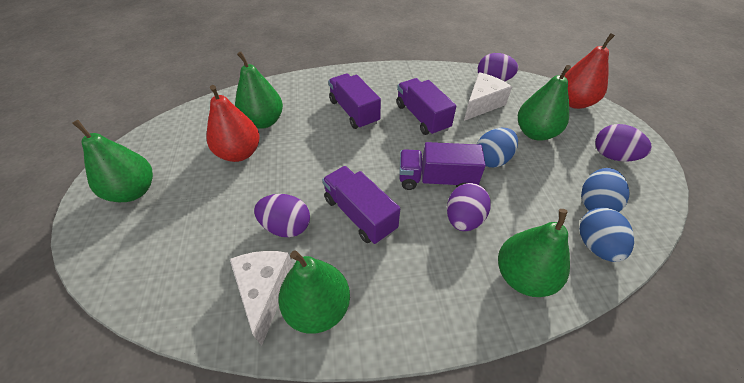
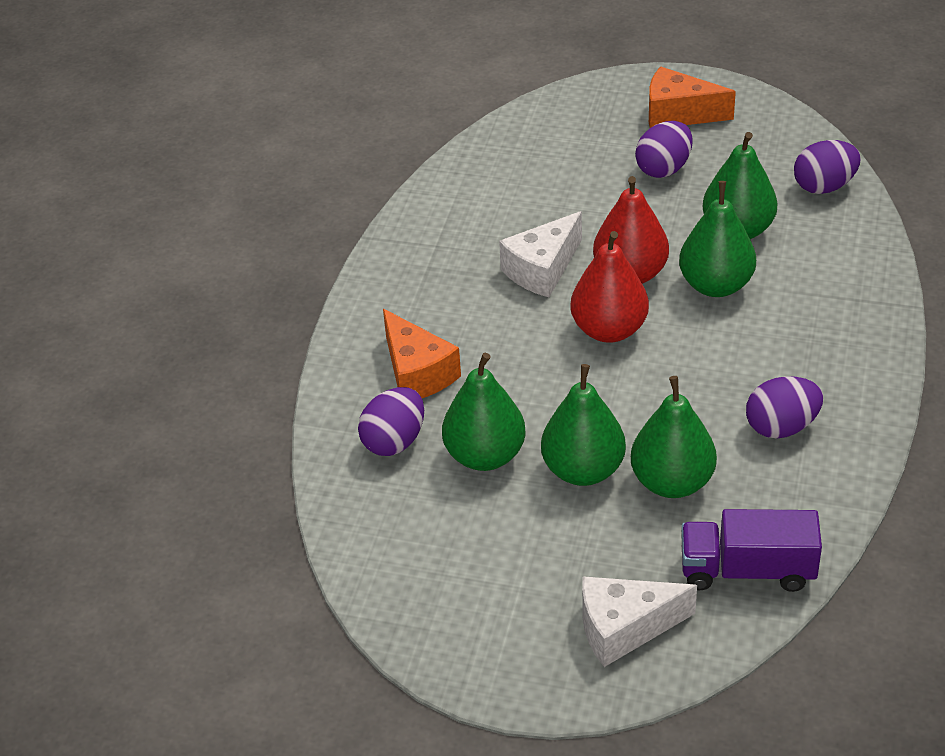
blue egg: 3 -> 0
orange cheese: 0 -> 2
purple truck: 4 -> 1

